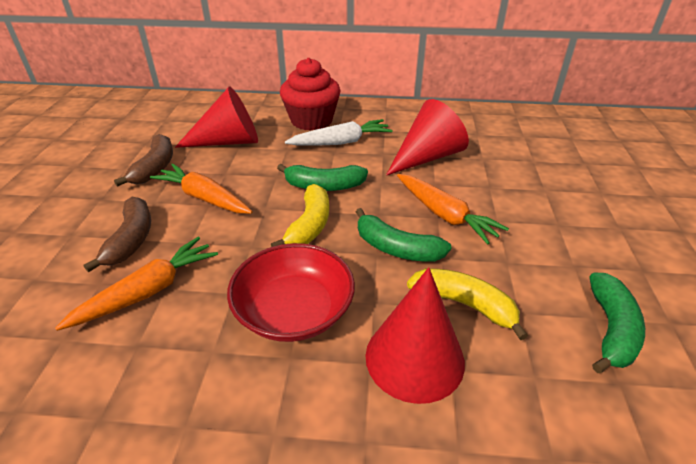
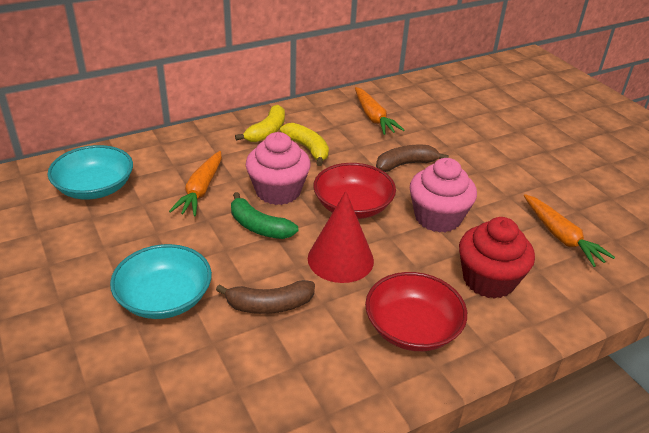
green banana: 3 -> 1
pink cupcake: 0 -> 2
red bowl: 1 -> 2
red cone: 3 -> 1
turquoise bowl: 0 -> 2
white carrot: 1 -> 0

